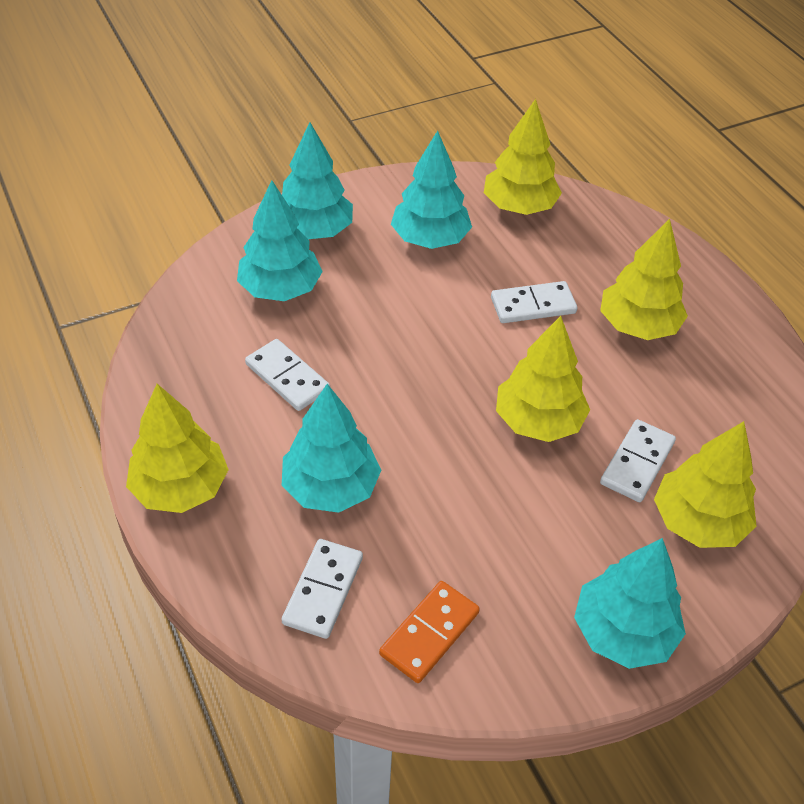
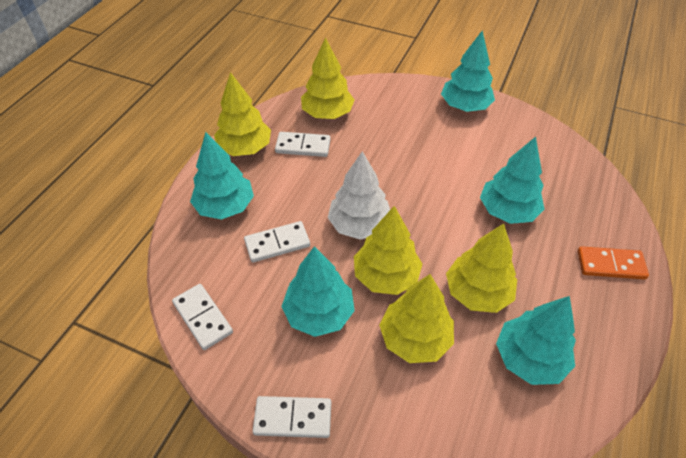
white tree: 0 -> 1

